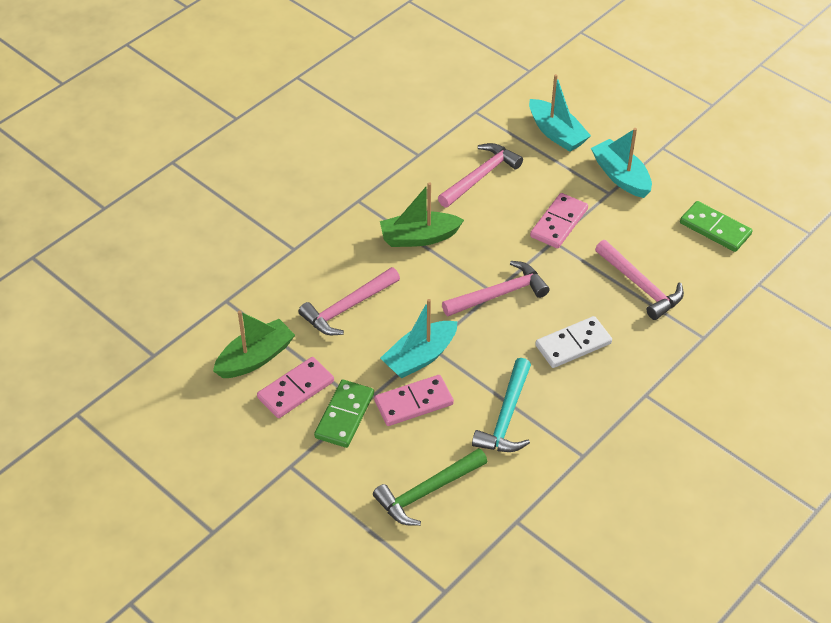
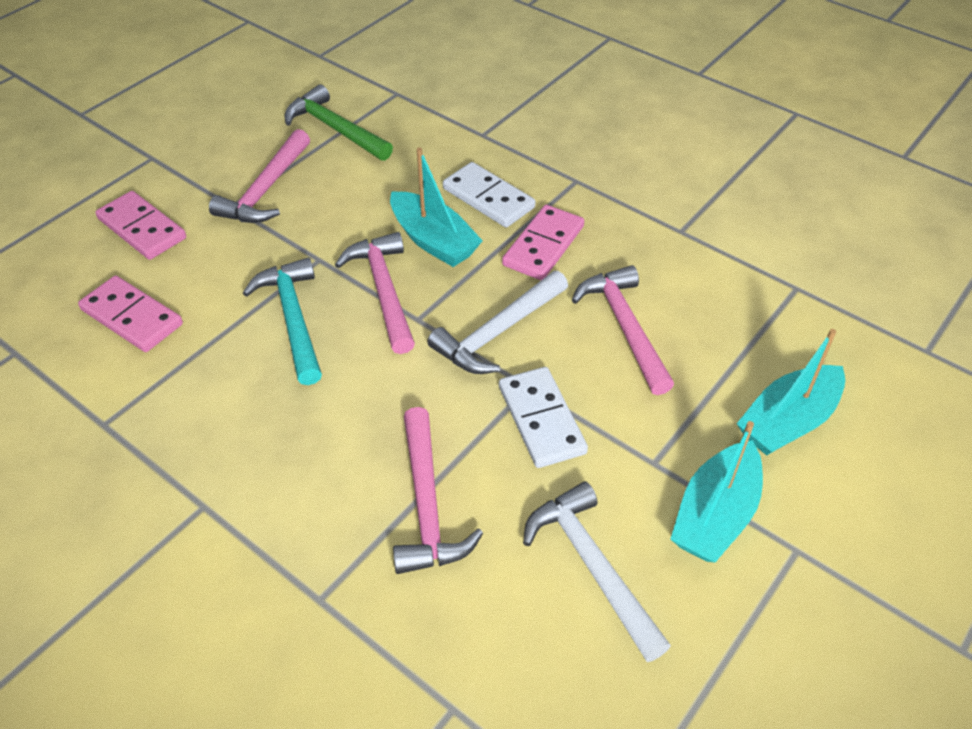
green boat: 2 -> 0
green domino: 2 -> 0
white domino: 1 -> 2
white hammer: 0 -> 2

